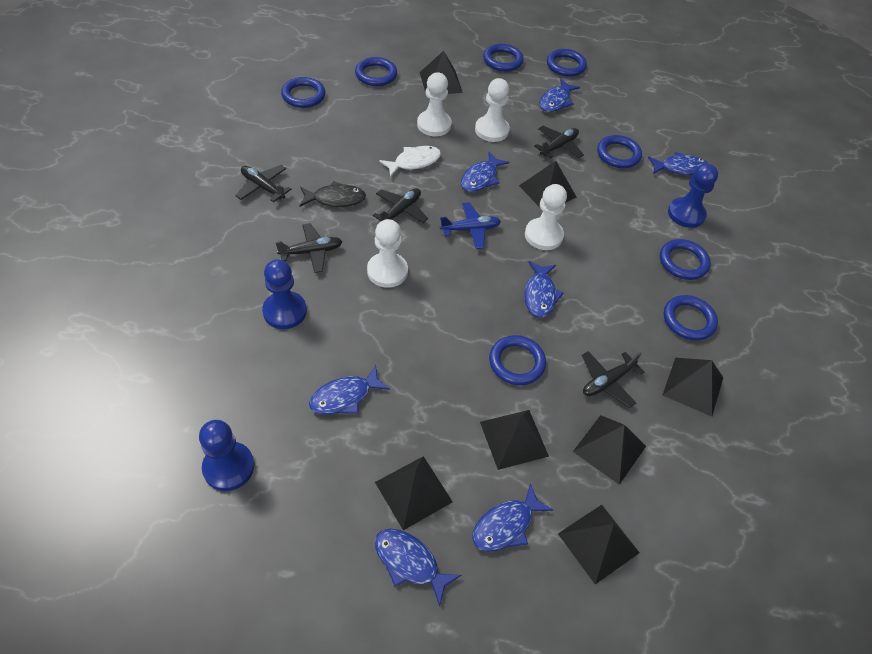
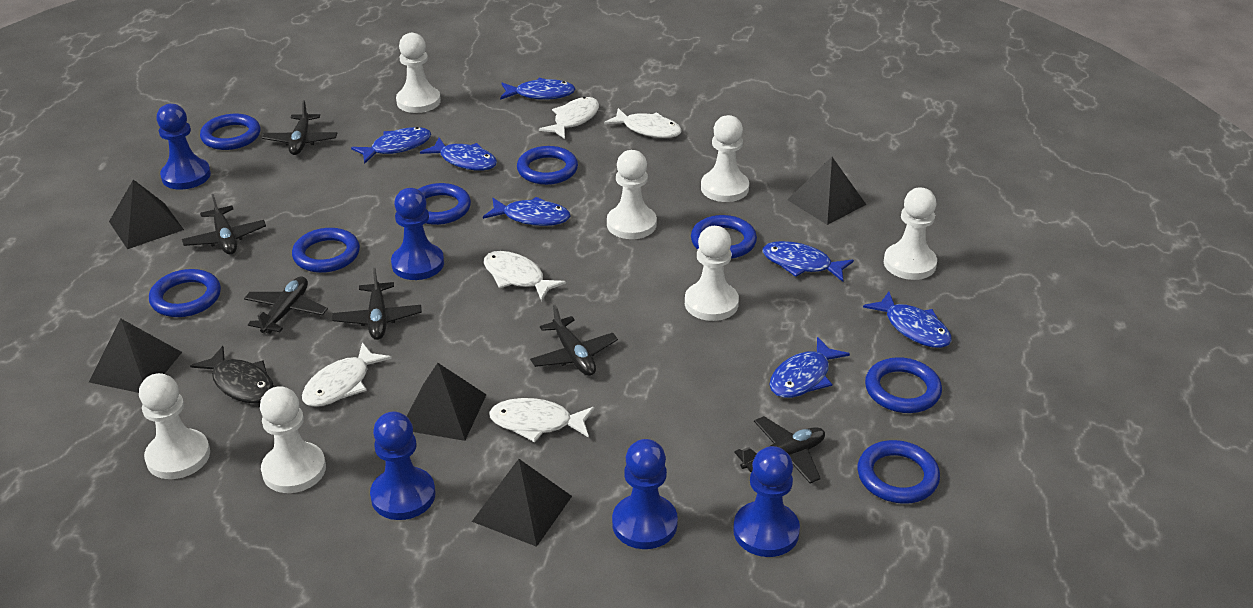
black plane: 5 -> 6
black pyramid: 7 -> 5
blue pawn: 3 -> 5
blue plane: 1 -> 0
white fish: 1 -> 5
white pawn: 4 -> 7

